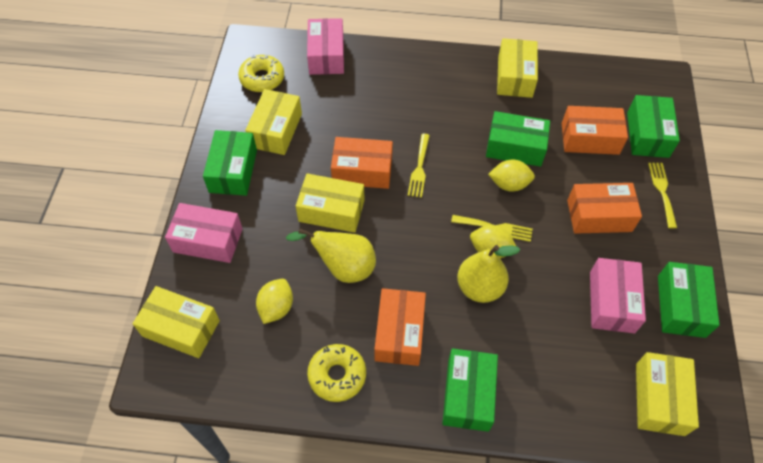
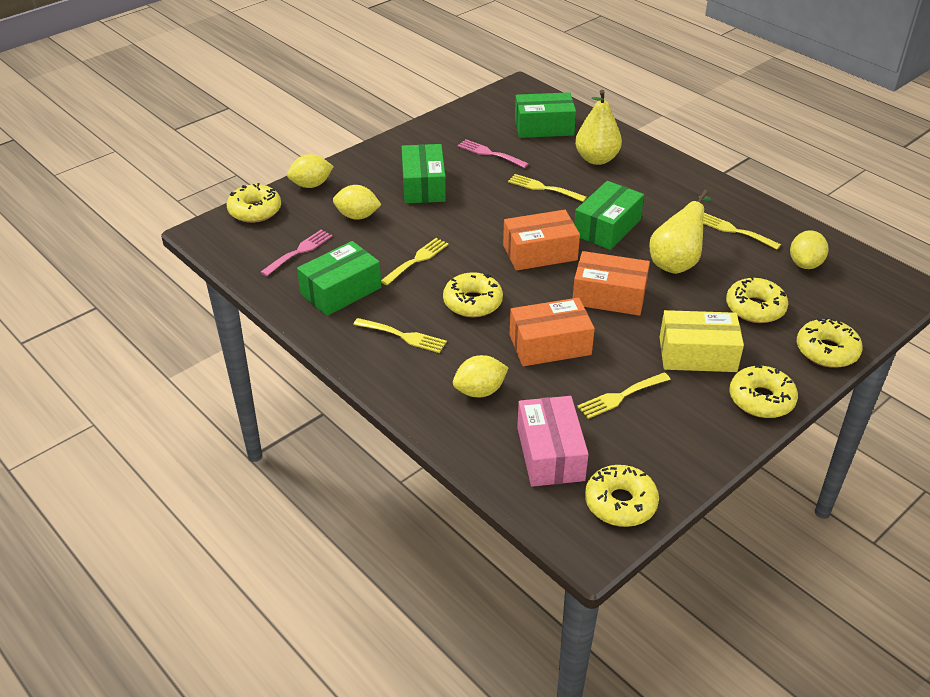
green box: 5 -> 4
orange box: 4 -> 3
pink box: 3 -> 1
pink fork: 0 -> 2
yellow box: 5 -> 1
yellow donut: 2 -> 6
yellow fork: 3 -> 5
yellow lemon: 3 -> 4

